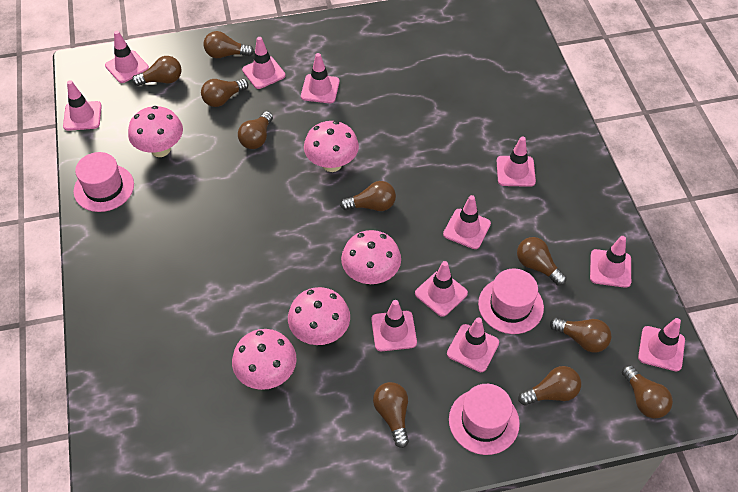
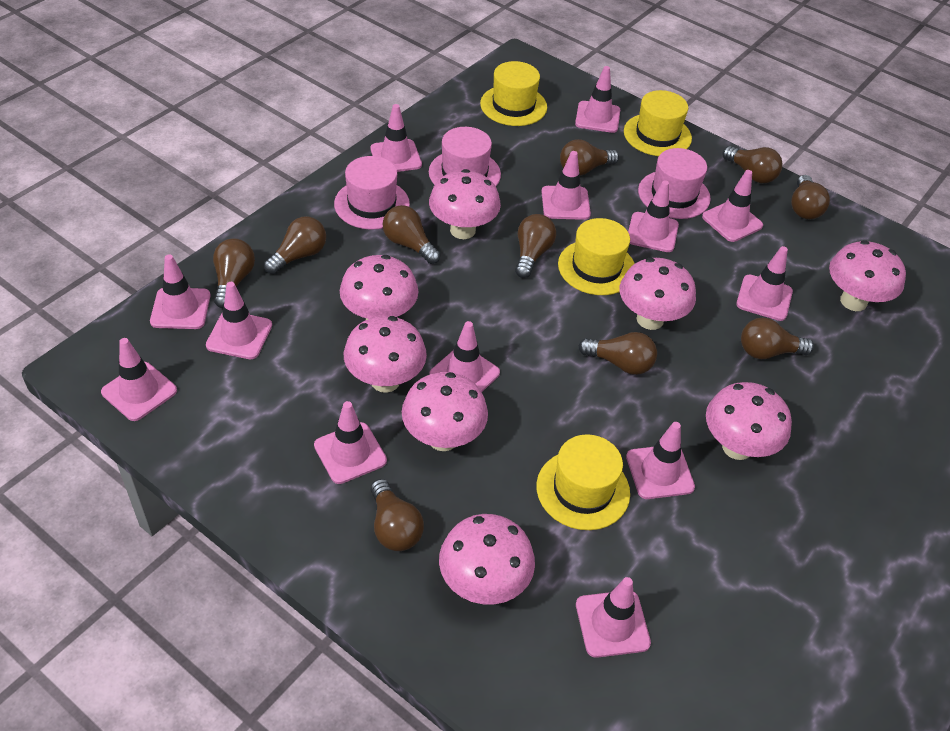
pink mushroom: 5 -> 8
pink traffic cone: 11 -> 13
yellow hat: 0 -> 4

